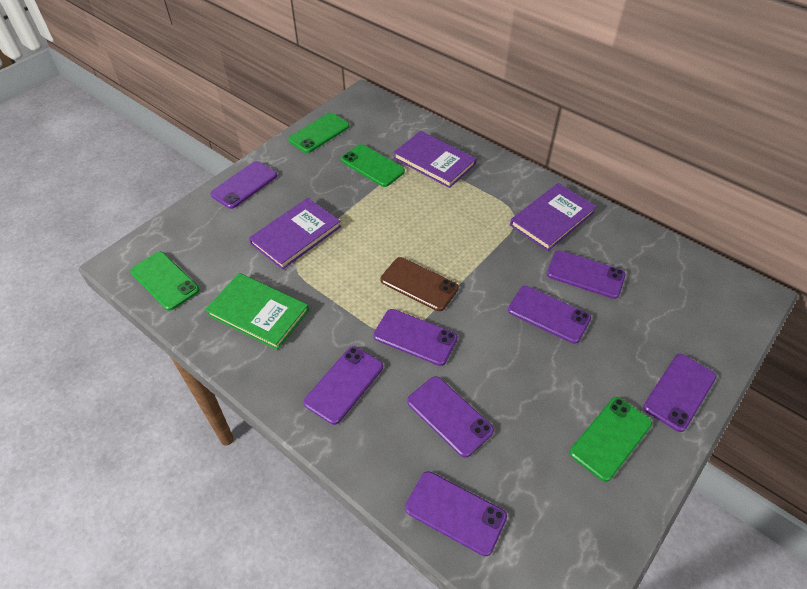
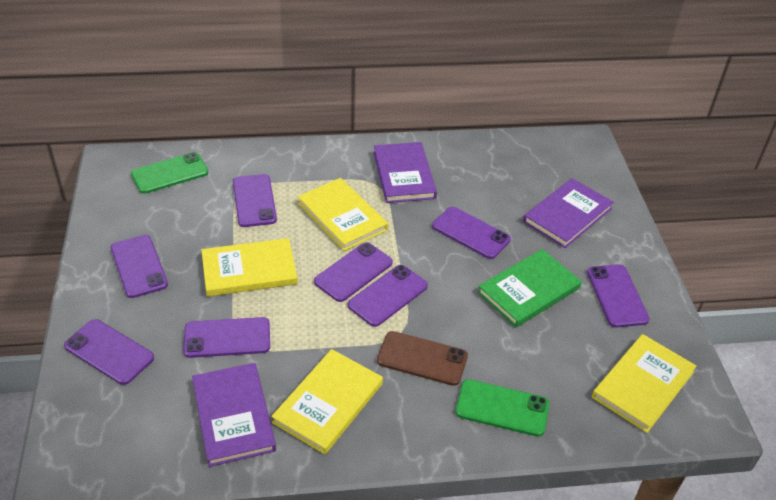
green phone: 4 -> 2
yellow book: 0 -> 4

